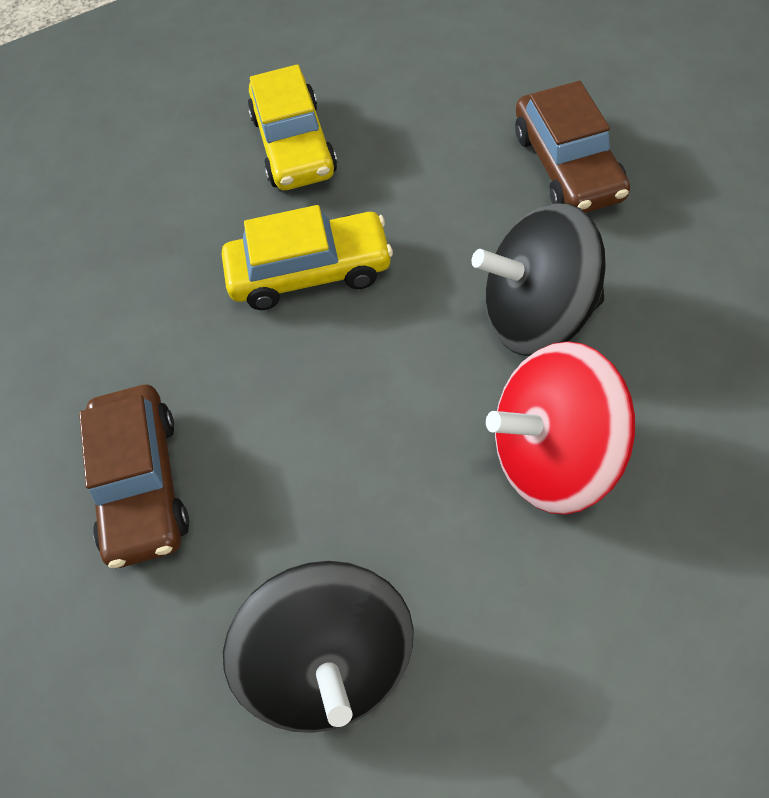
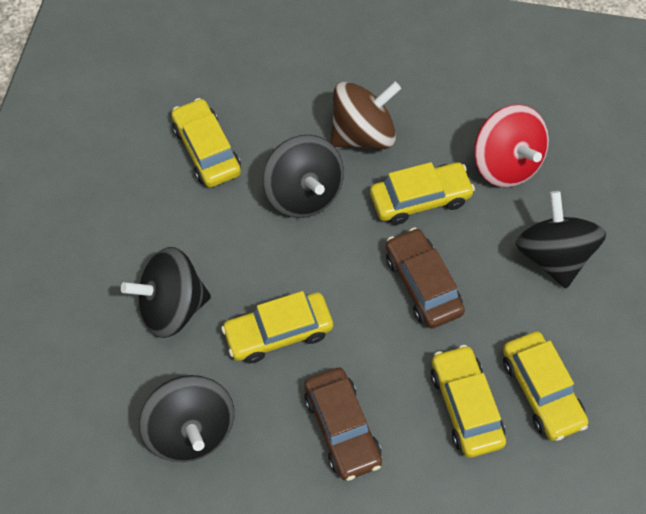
black spinning top: 2 -> 4
brown spinning top: 0 -> 1
yellow car: 2 -> 5

